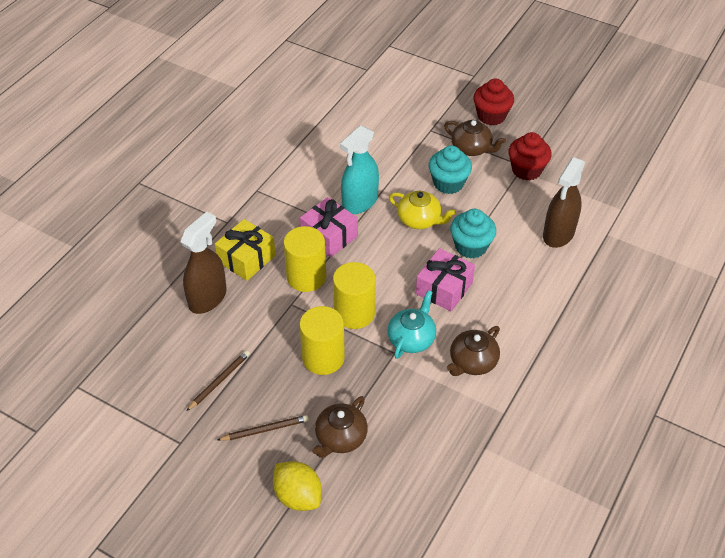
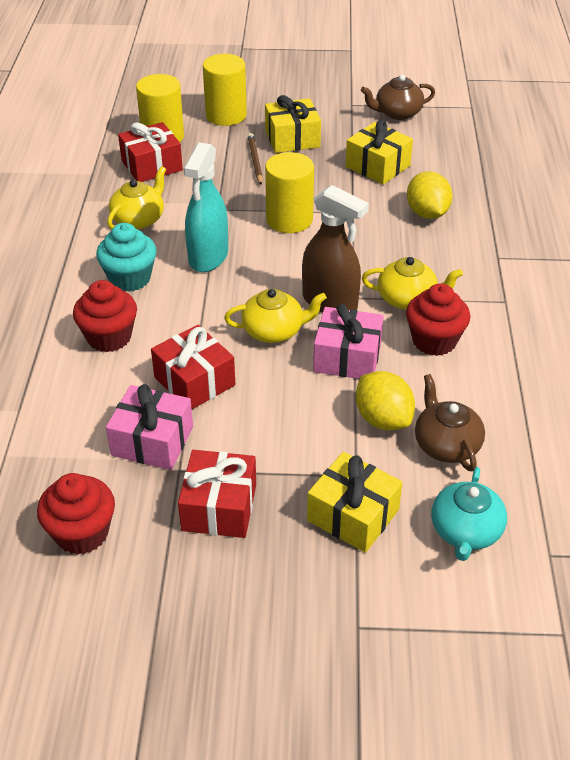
brown pencil: 2 -> 1
brown spray bottle: 2 -> 1
brown teapot: 3 -> 2
red cupcake: 2 -> 3
red gift: 0 -> 3
turquoise cupcake: 2 -> 1
yellow gift: 1 -> 3
yellow lemon: 1 -> 2
yellow teapot: 1 -> 3

